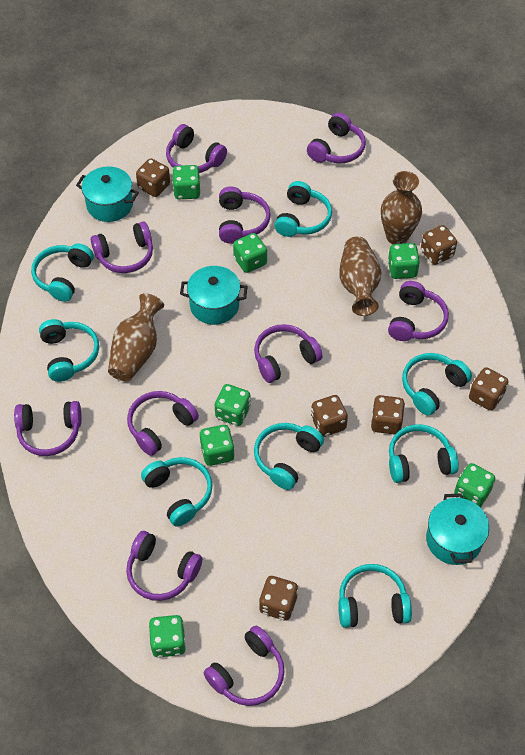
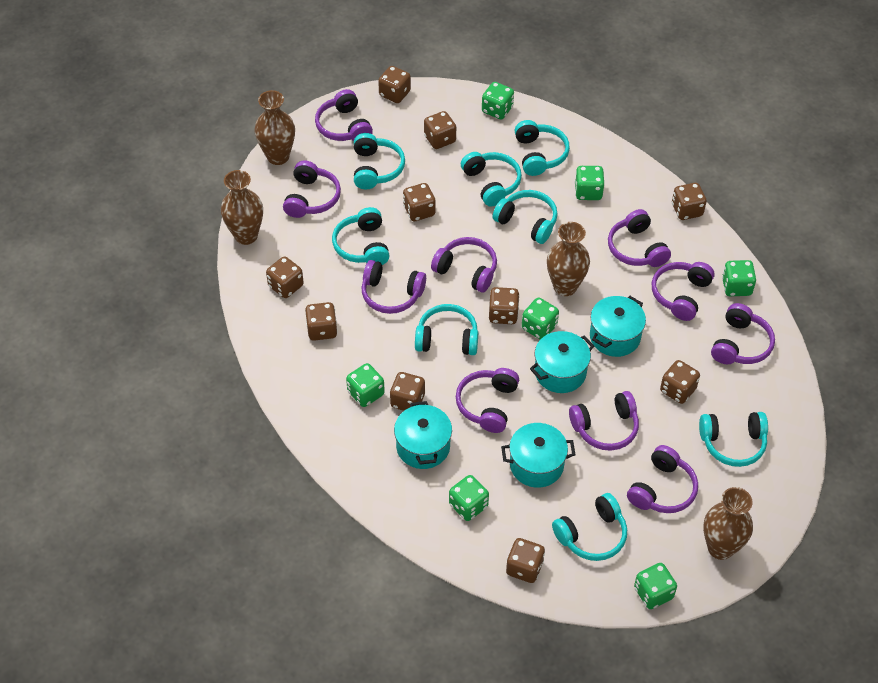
brown dice: 6 -> 10
brown vase: 3 -> 4
turquoise pot: 3 -> 4

